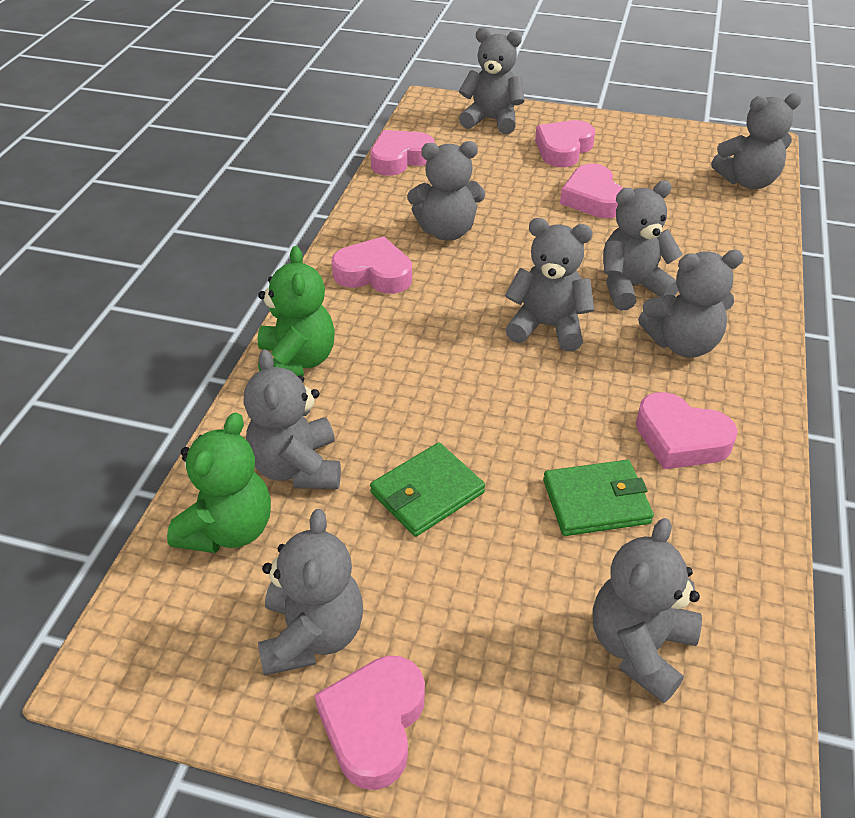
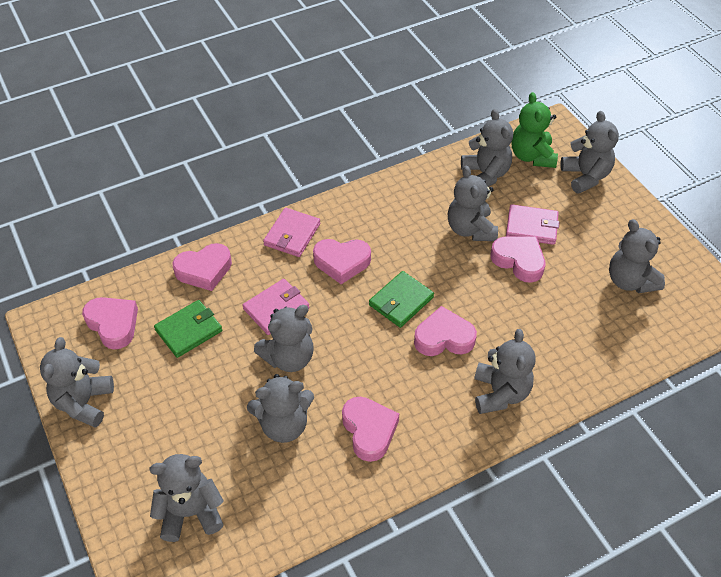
green teddy bear: 2 -> 1
pink wallet: 0 -> 3

